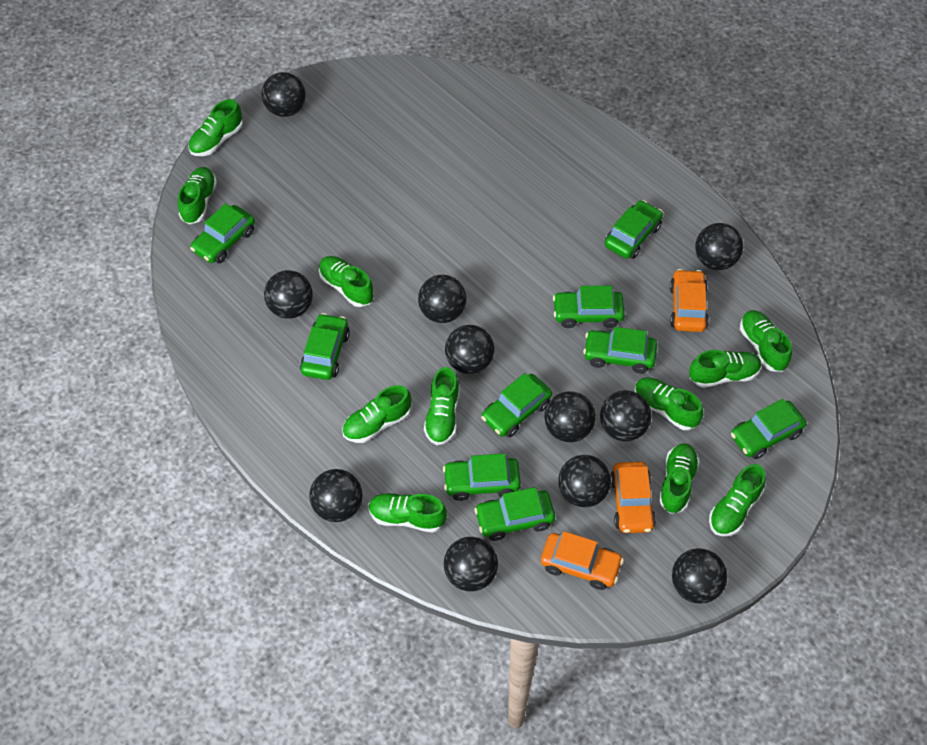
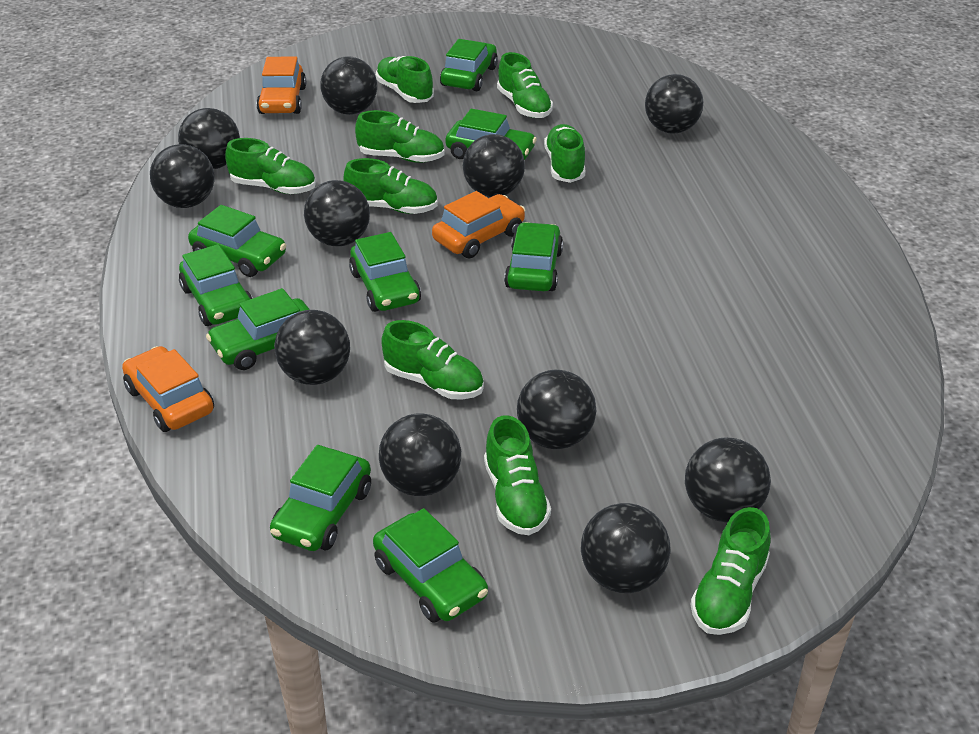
green shoe: 11 -> 9

